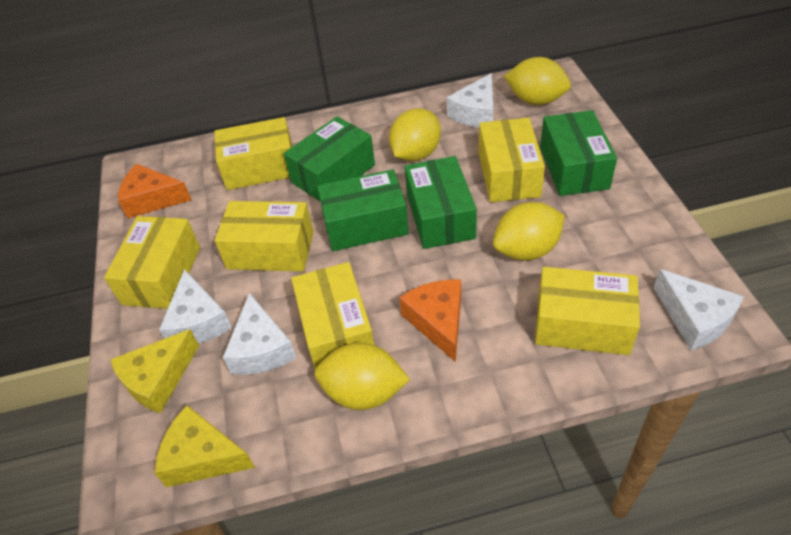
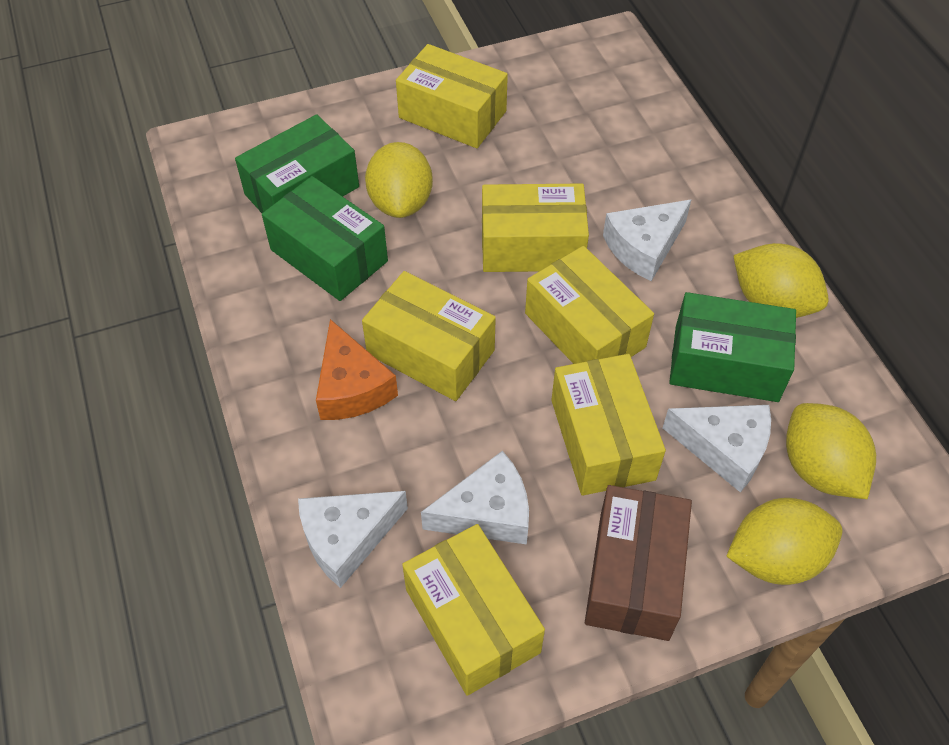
brown box: 0 -> 1
green box: 4 -> 3
orange cheese: 2 -> 1
yellow cheese: 2 -> 0

